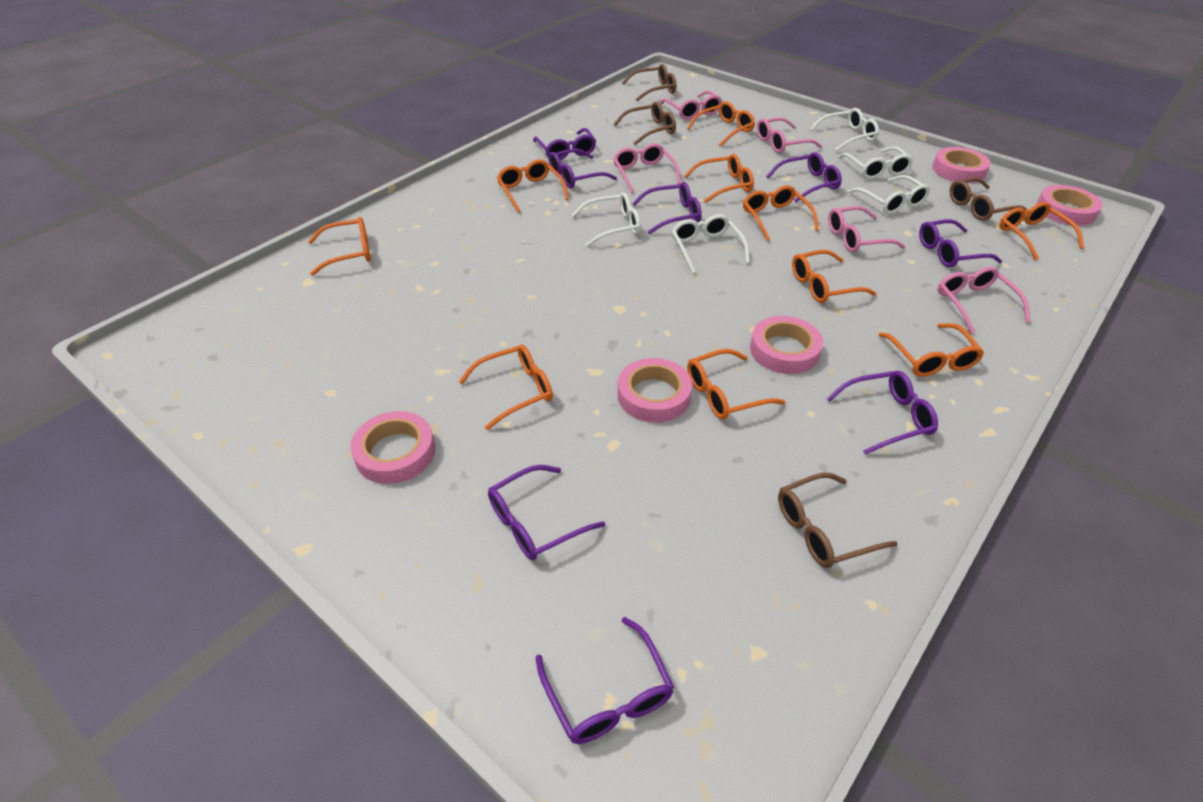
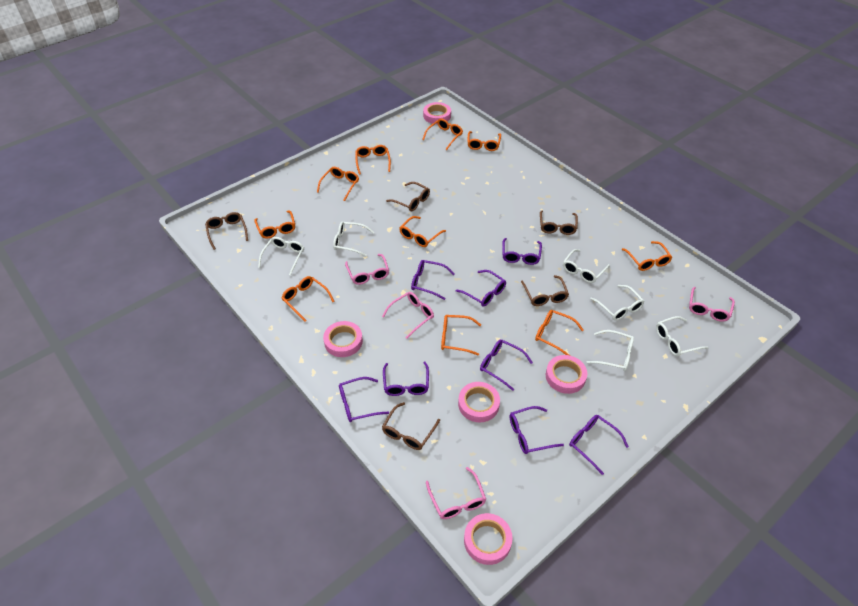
brown glasses: 4 -> 5
pink glasses: 5 -> 4
white glasses: 5 -> 6

